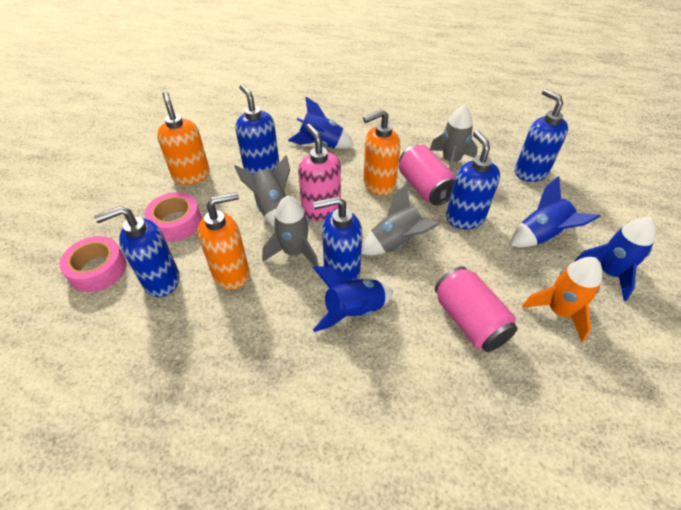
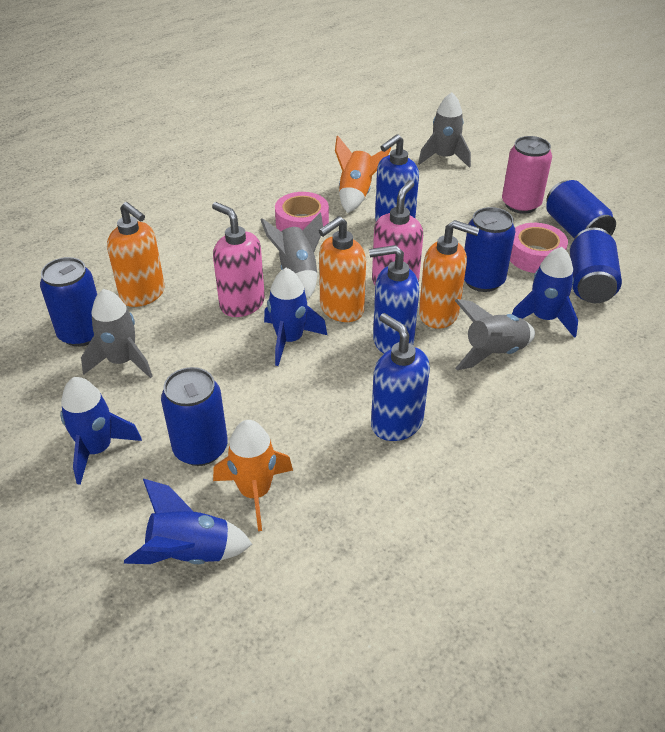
blue can: 0 -> 5
blue soap dispenser: 5 -> 3
orange rocket: 1 -> 2
pink can: 2 -> 1
pink soap dispenser: 1 -> 2

